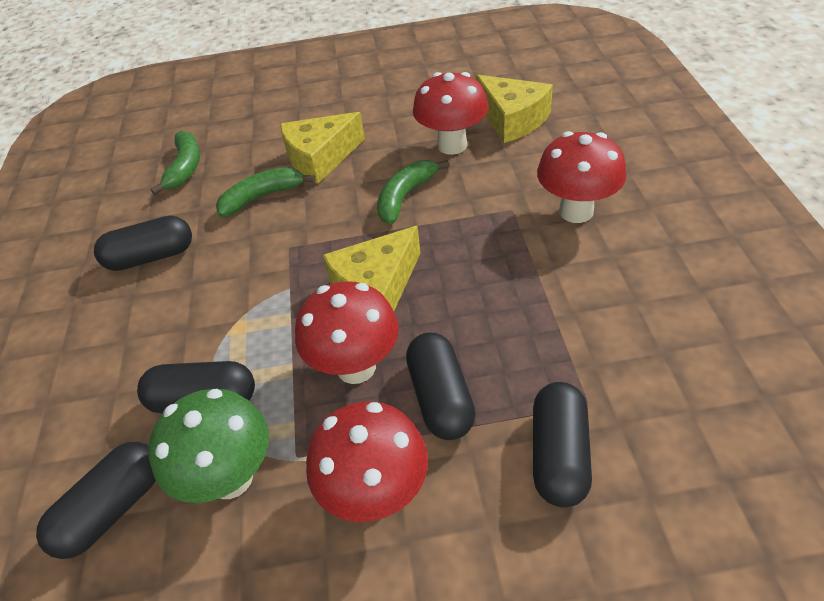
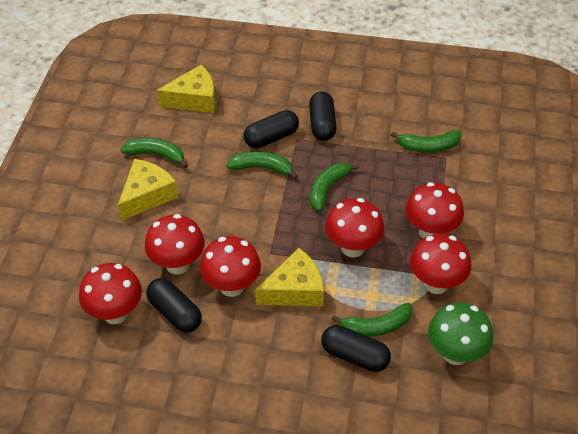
black capsule: 5 -> 4
green banana: 3 -> 5
red mushroom: 4 -> 6

